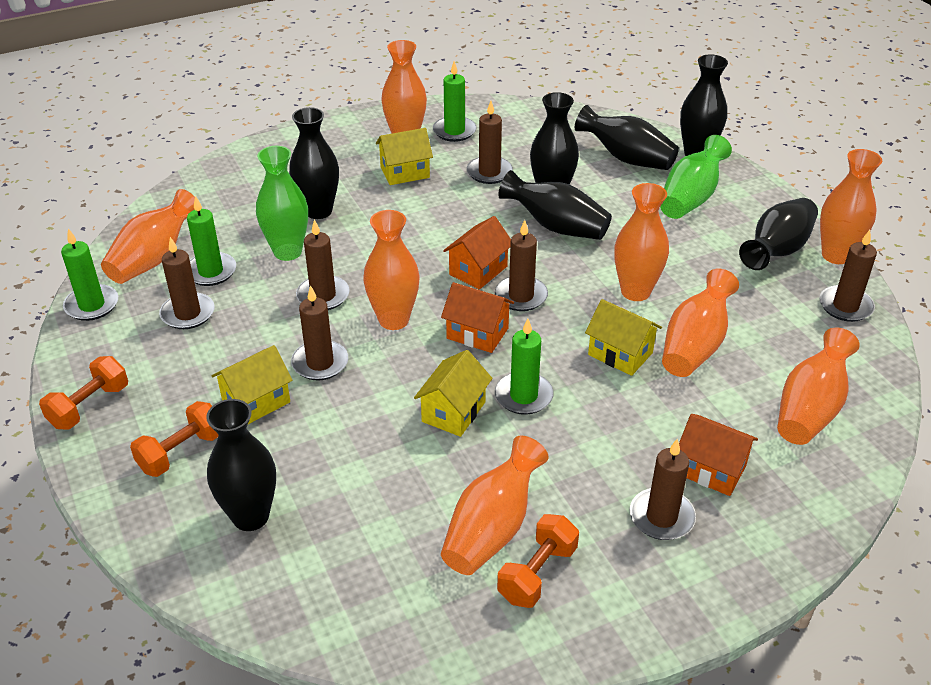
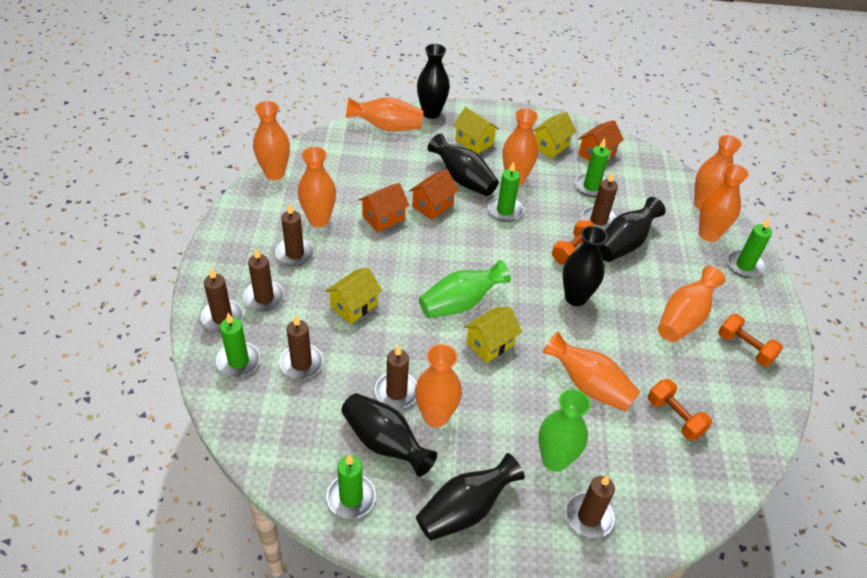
black vase: 7 -> 6
green candle: 4 -> 5
orange vase: 8 -> 9

